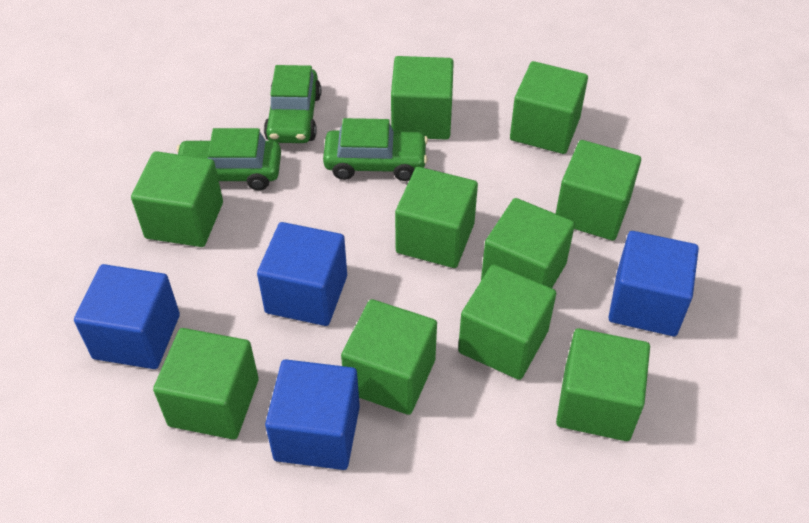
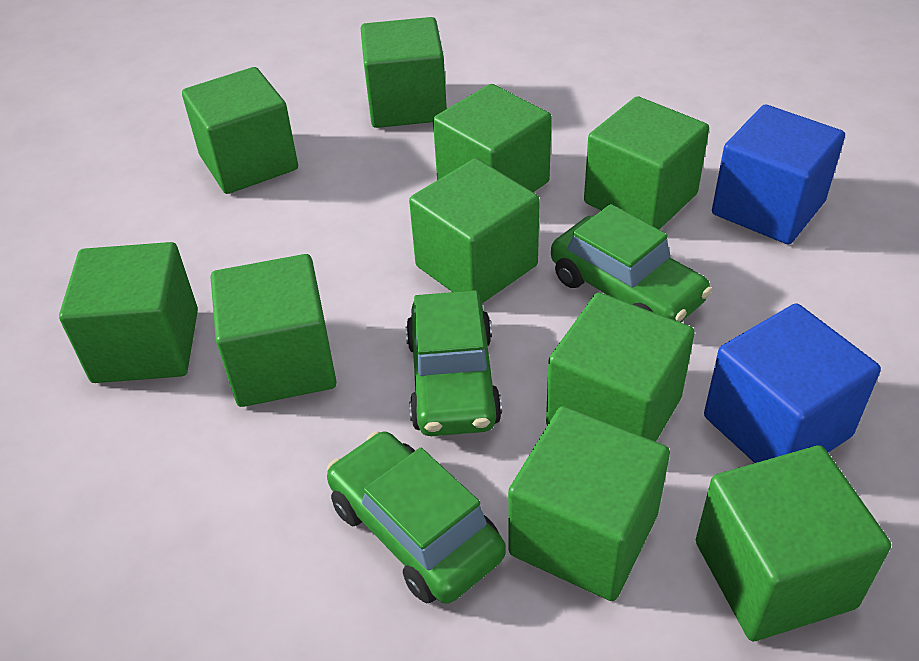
blue cube: 4 -> 2

